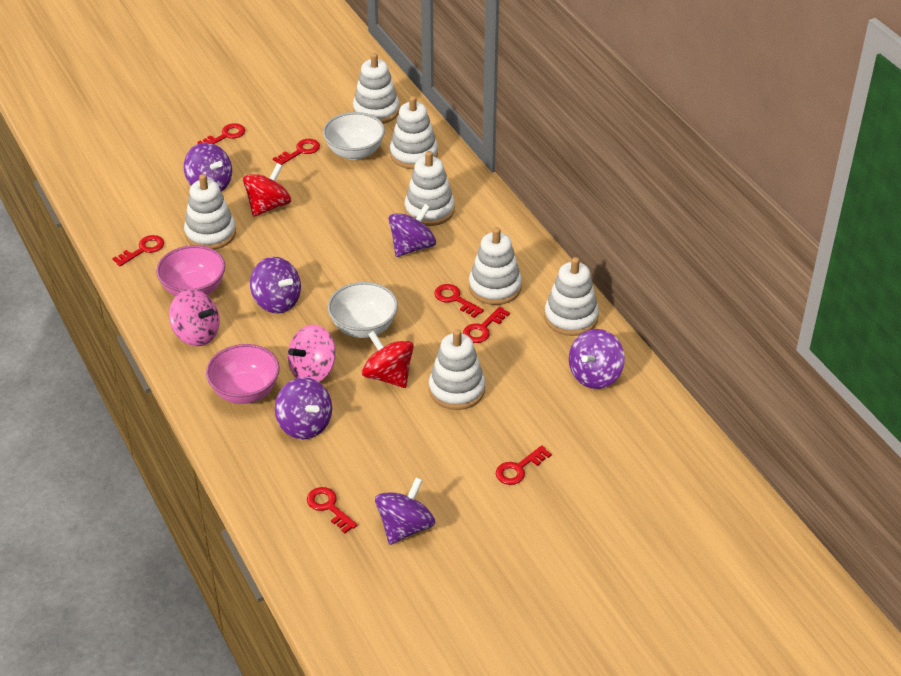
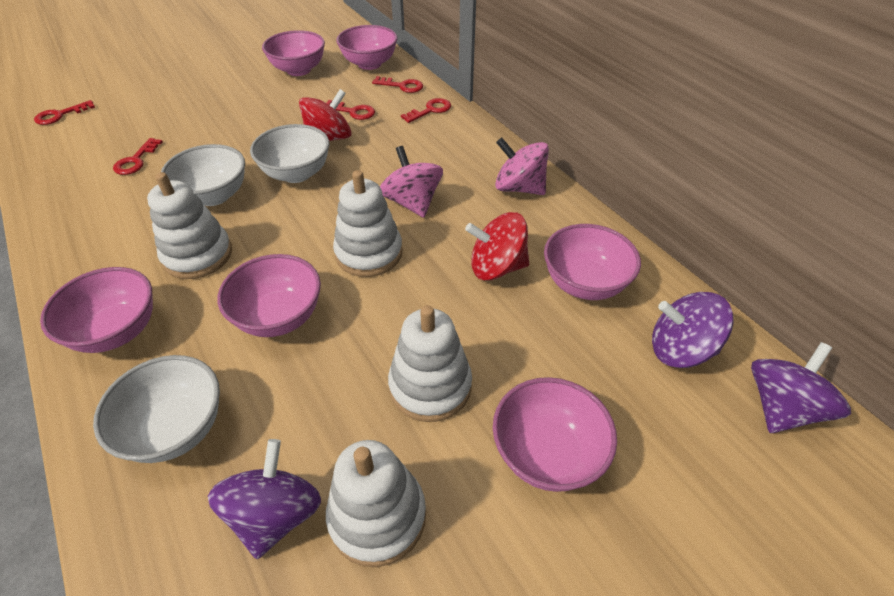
pink bowl: 2 -> 6
purple spinning top: 6 -> 3
red key: 7 -> 5
white bowl: 2 -> 3
white stacking toy: 7 -> 4

